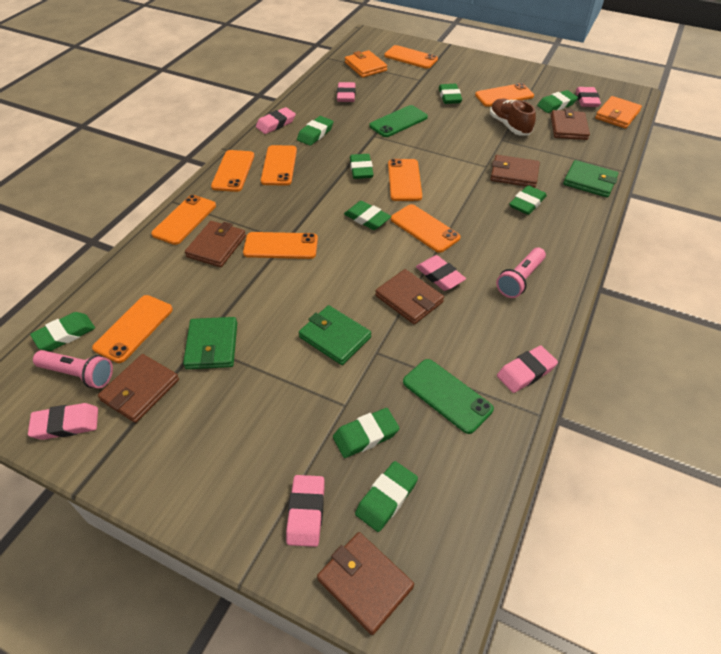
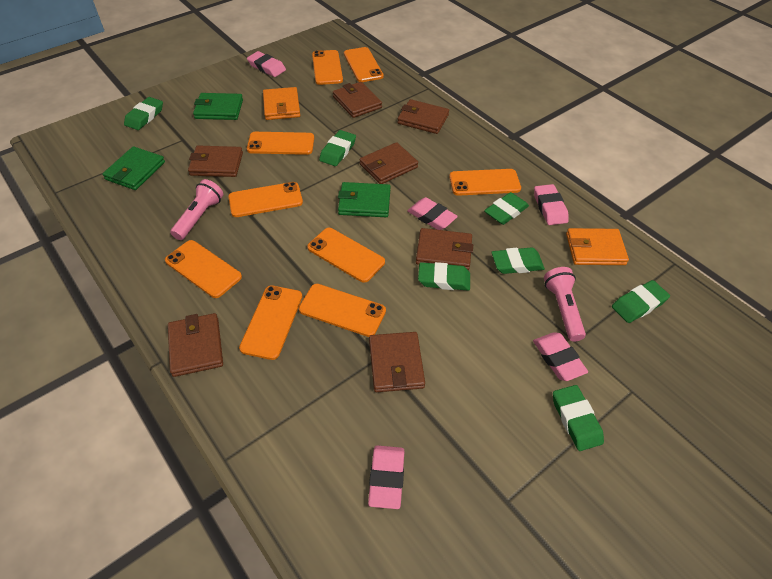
brown shoe: 1 -> 0
brown wallet: 6 -> 7
green eraser: 9 -> 7
green phone: 2 -> 0
pink eraser: 7 -> 5

